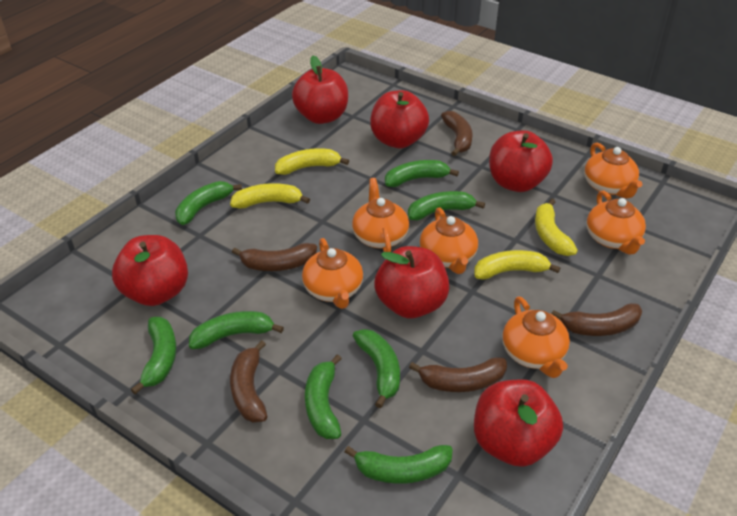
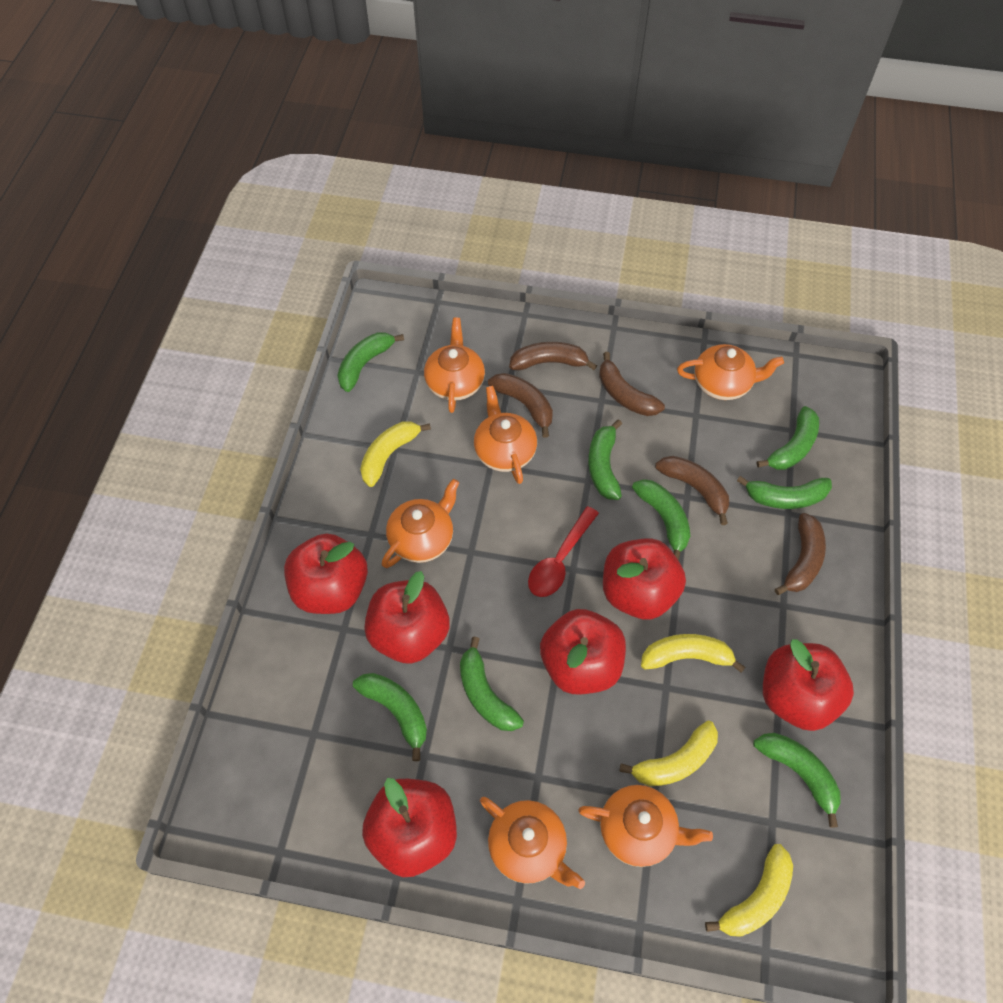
red spoon: 0 -> 1

